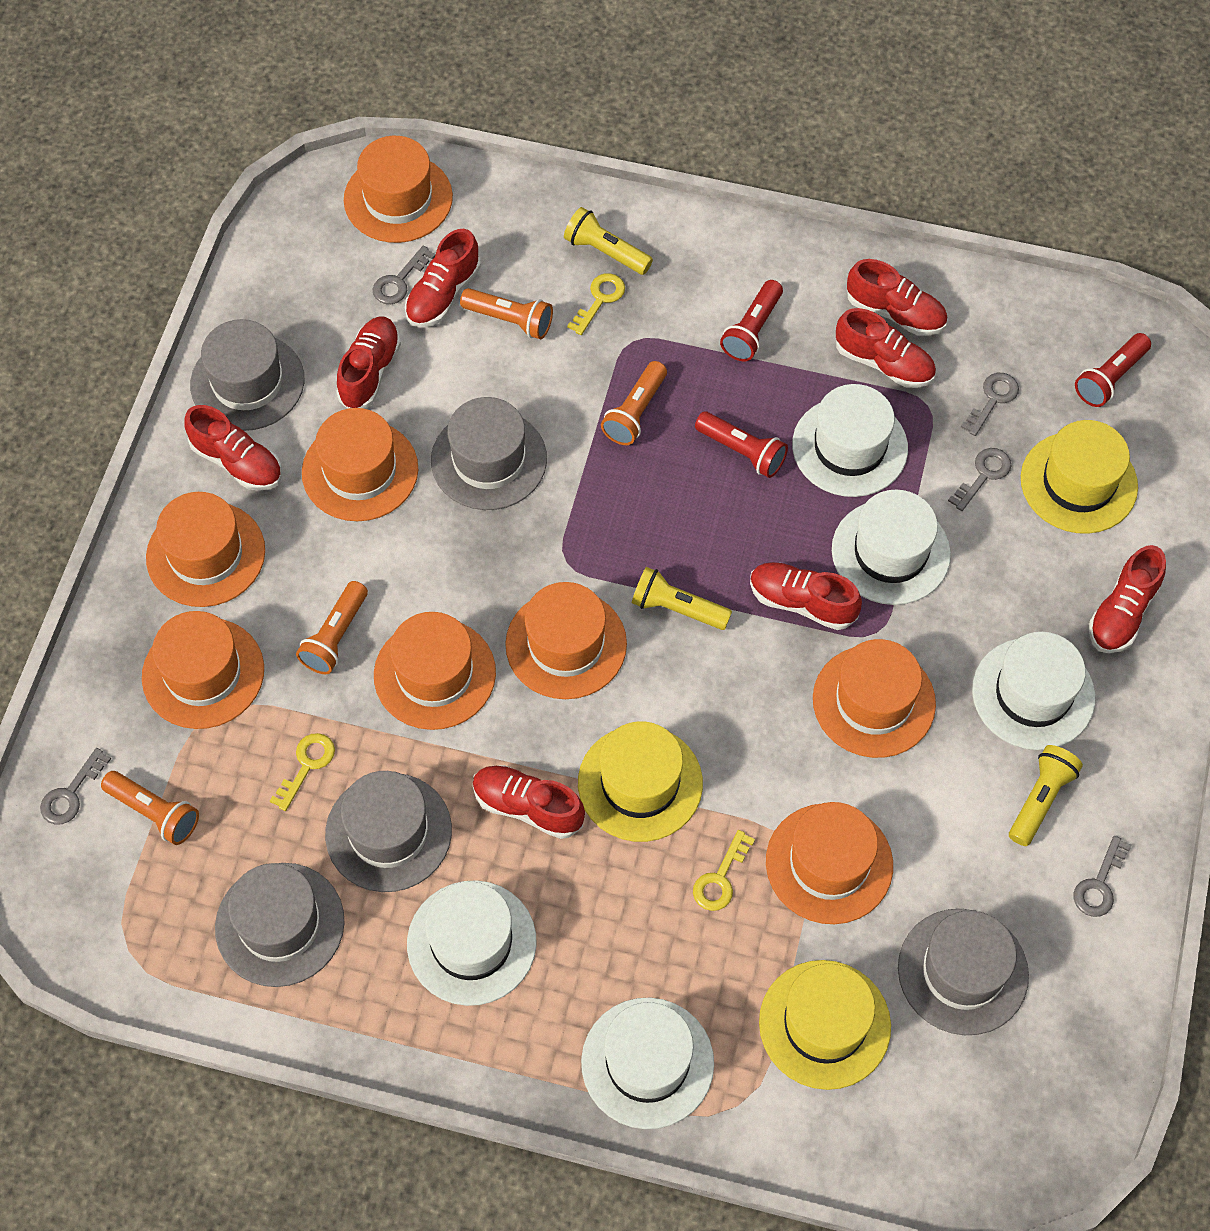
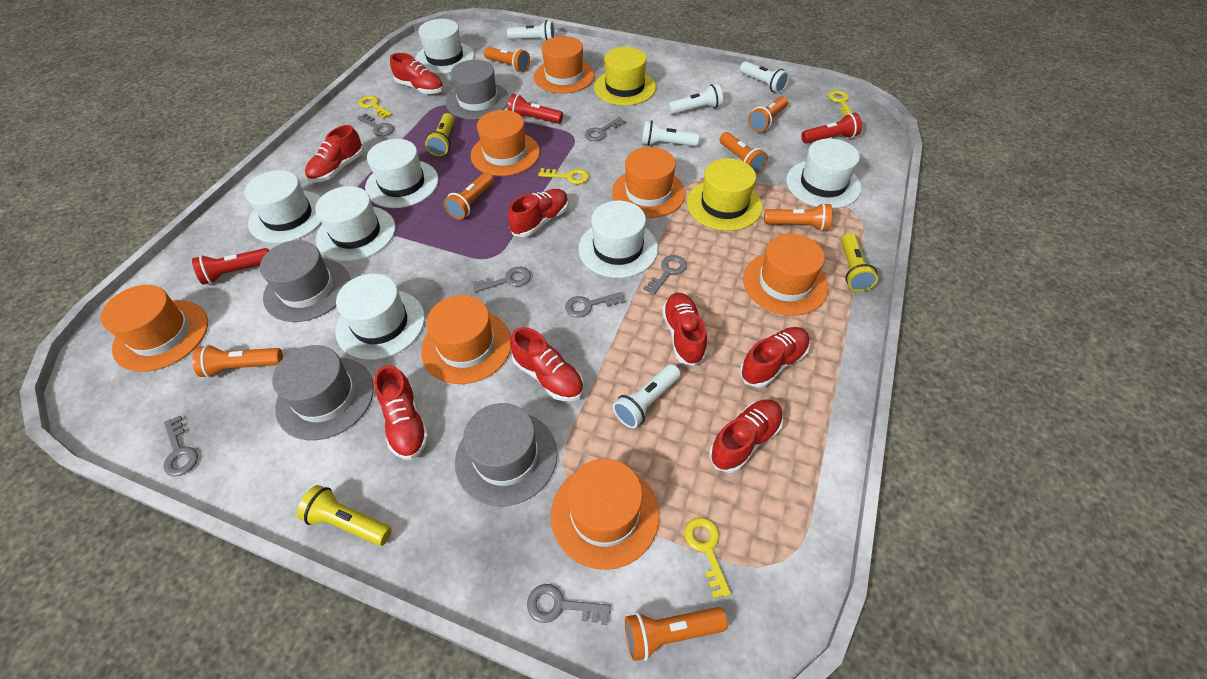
grey hat: 5 -> 4
grey key: 5 -> 7
orange flashlight: 4 -> 7
orange hat: 8 -> 7
white flashlight: 0 -> 5
white hat: 5 -> 7
yellow hat: 3 -> 2
yellow key: 3 -> 4

